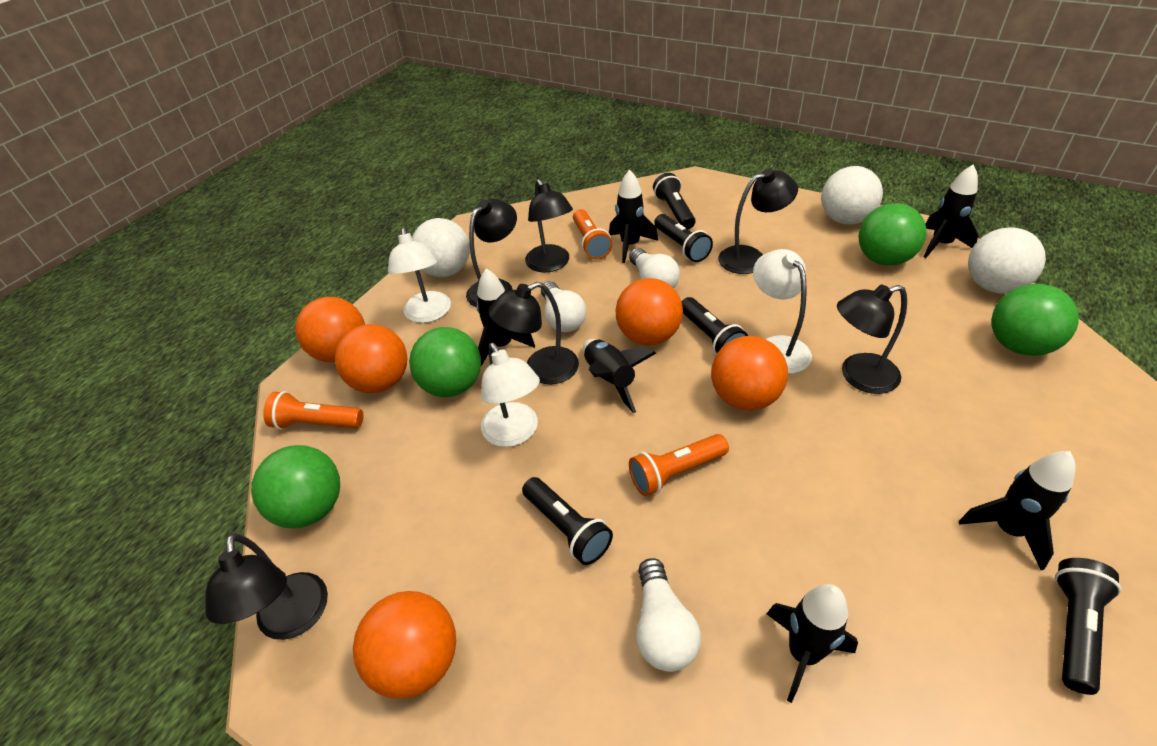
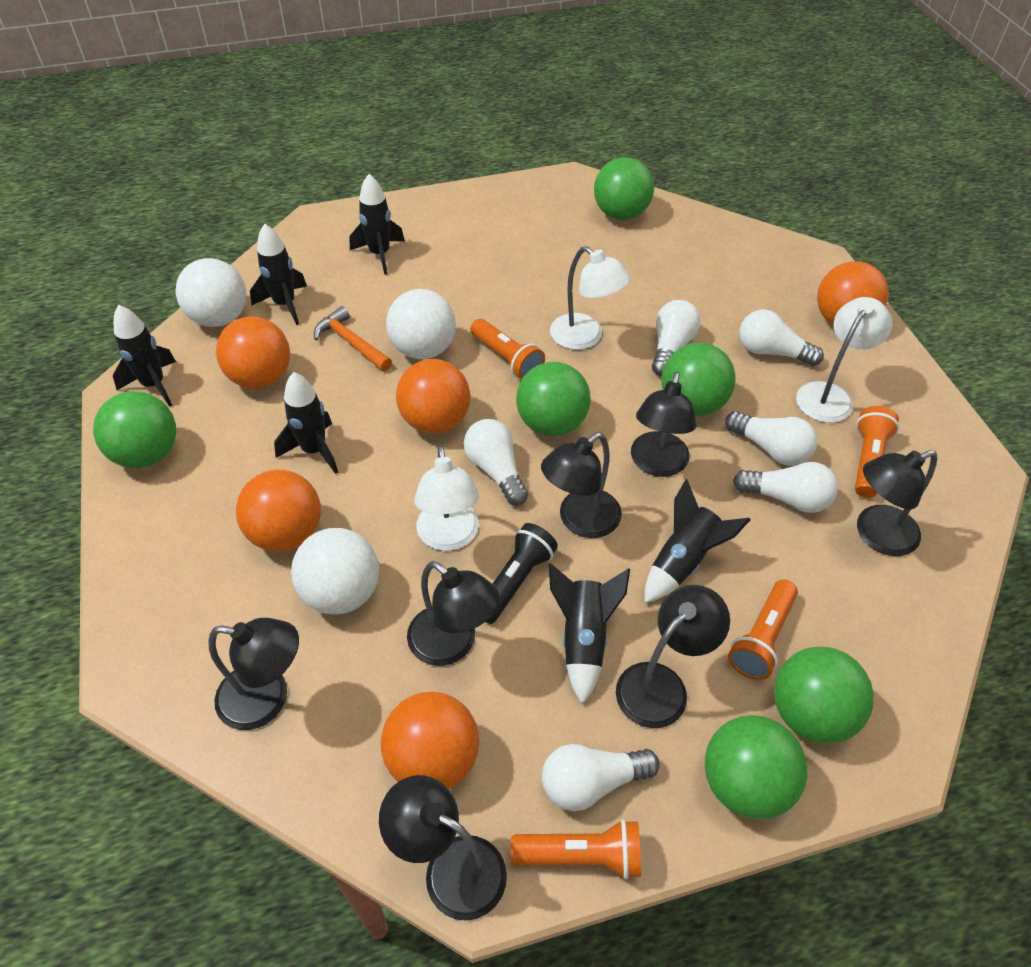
black flashlight: 5 -> 1
black lamp: 6 -> 7
green ball: 4 -> 6
orange flashlight: 3 -> 4
orange hammer: 0 -> 1
white light bulb: 3 -> 6

